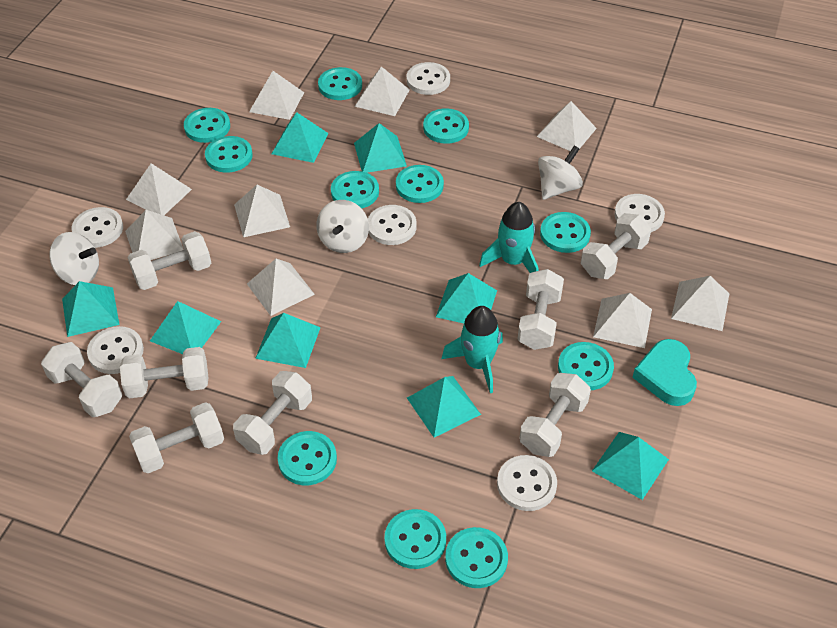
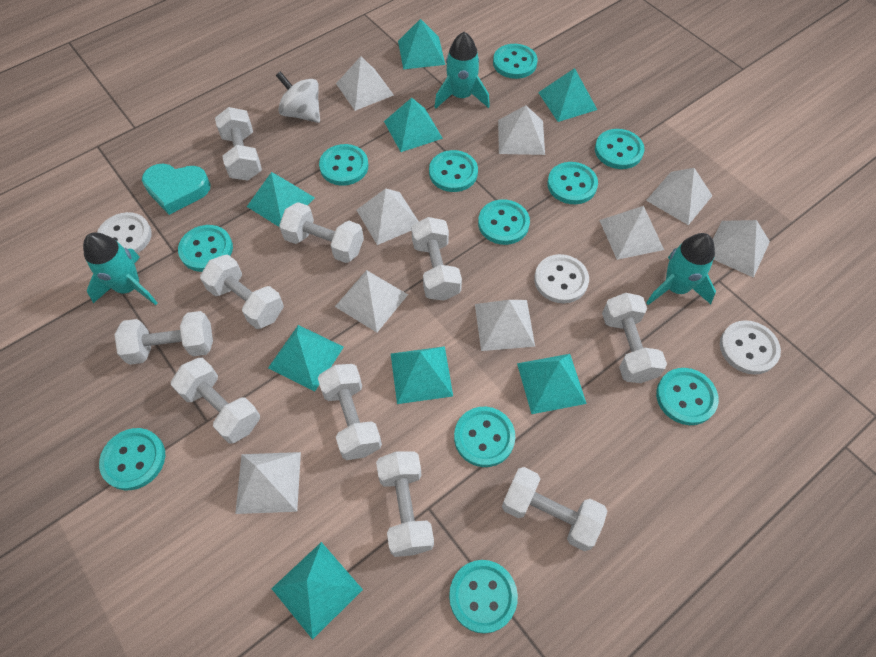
turquoise rocket: 2 -> 3
white button: 6 -> 3
white dumbbell: 8 -> 10
white spinning top: 3 -> 1

